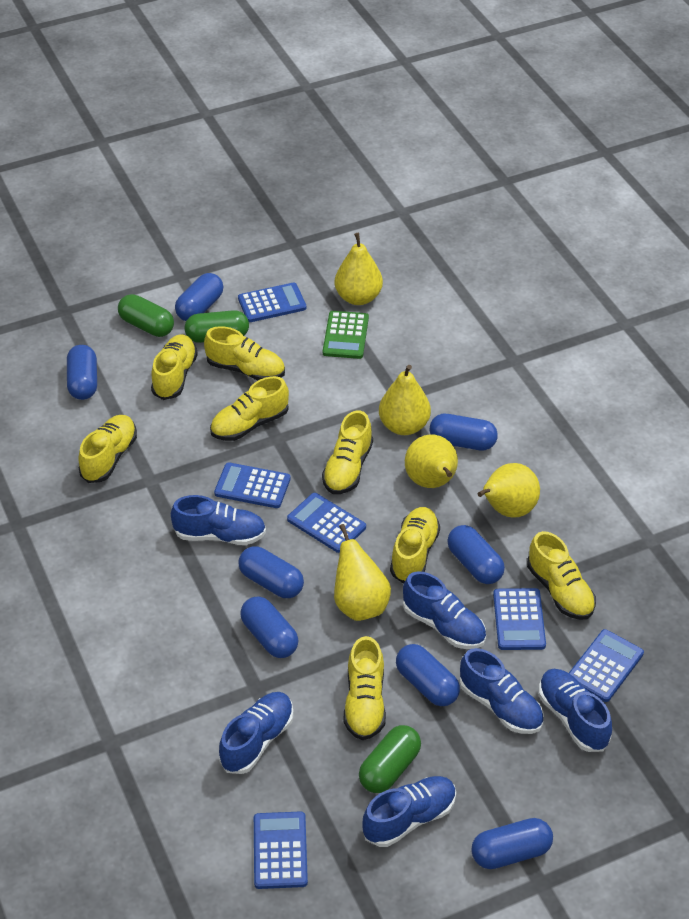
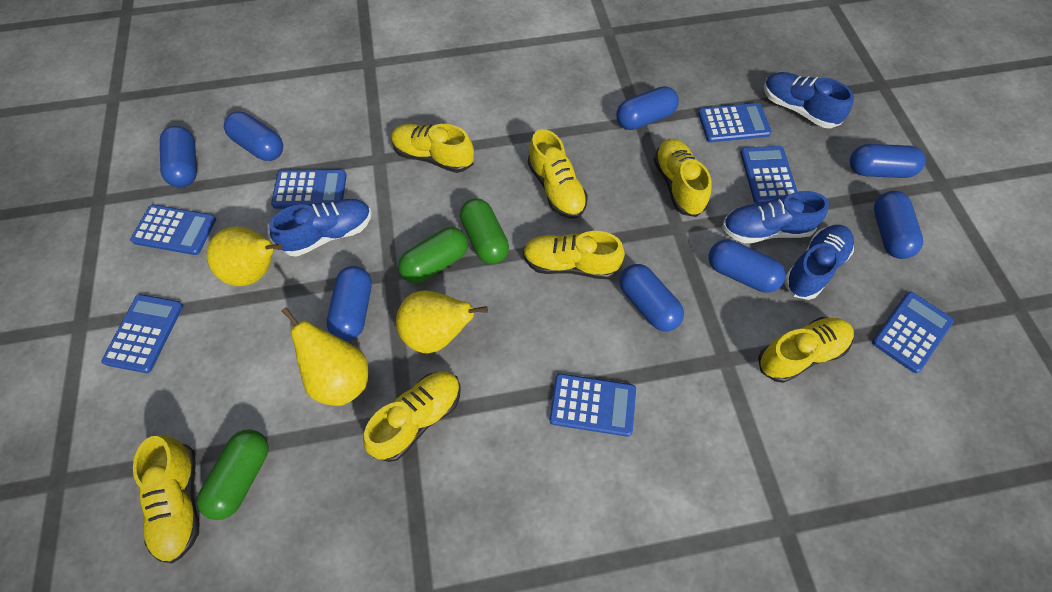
blue calculator: 6 -> 7
blue shoe: 6 -> 4
green calculator: 1 -> 0
yellow pear: 5 -> 3
yellow shoe: 8 -> 7

